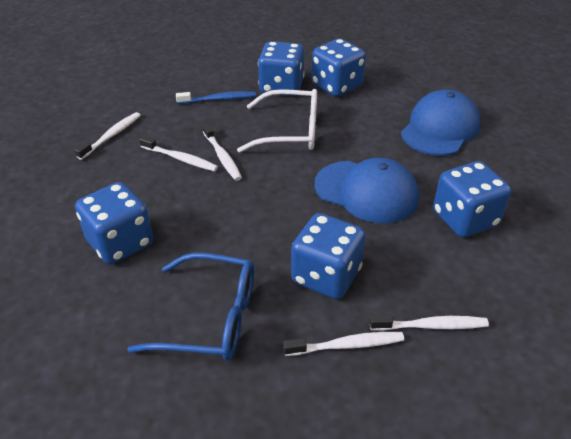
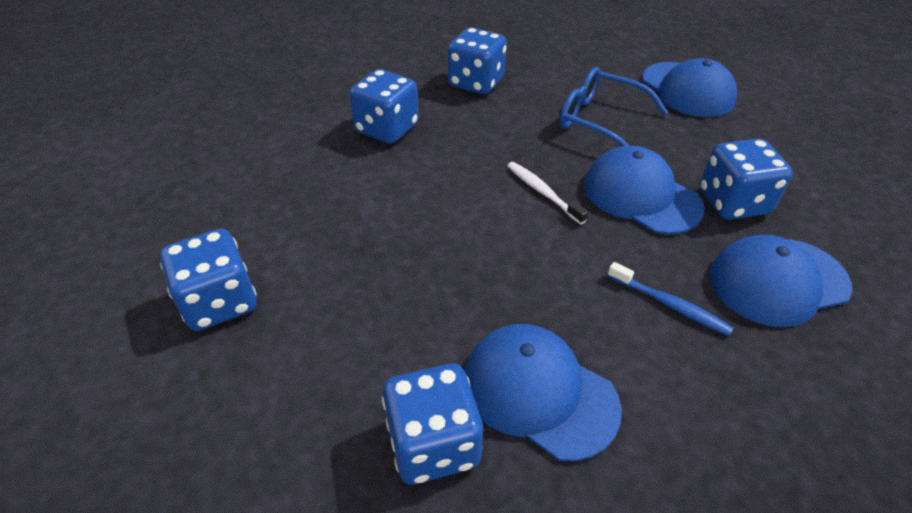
blue cap: 2 -> 4
white glasses: 1 -> 0
white toothbrush: 5 -> 1

